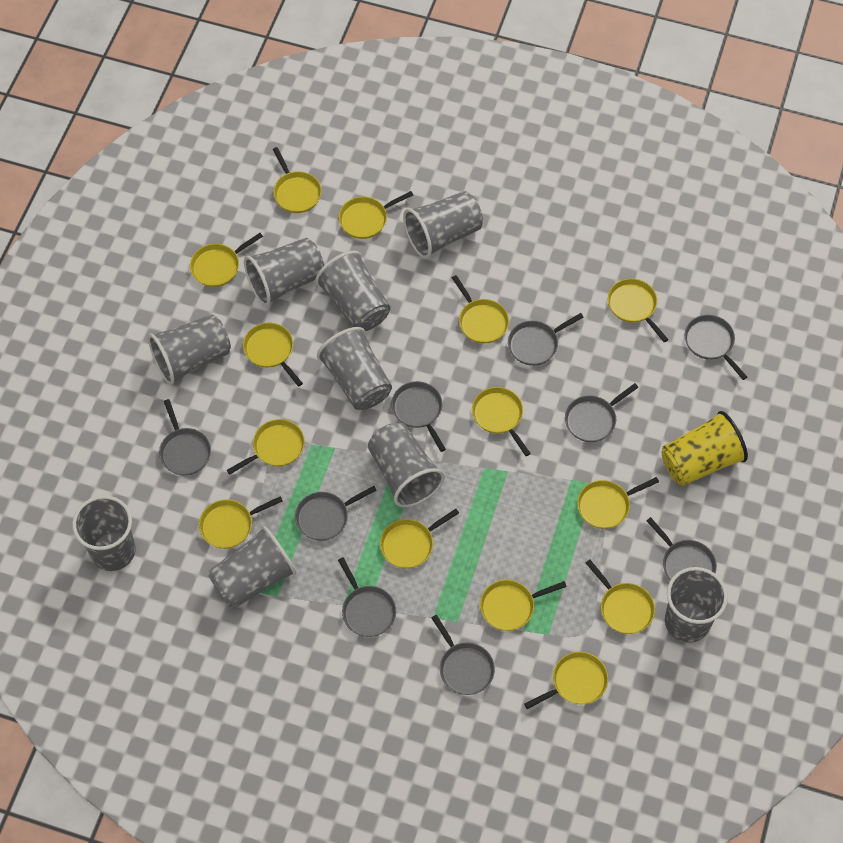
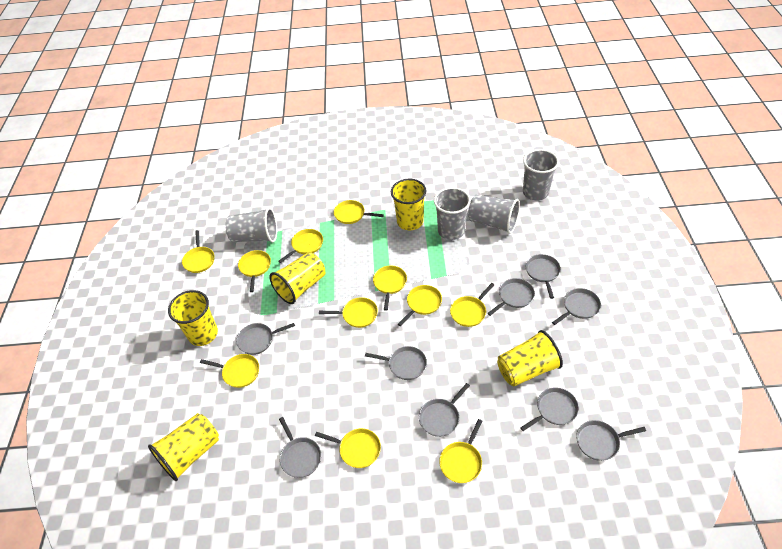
grey cup: 9 -> 4
yellow cup: 1 -> 5
yellow pan: 14 -> 11

